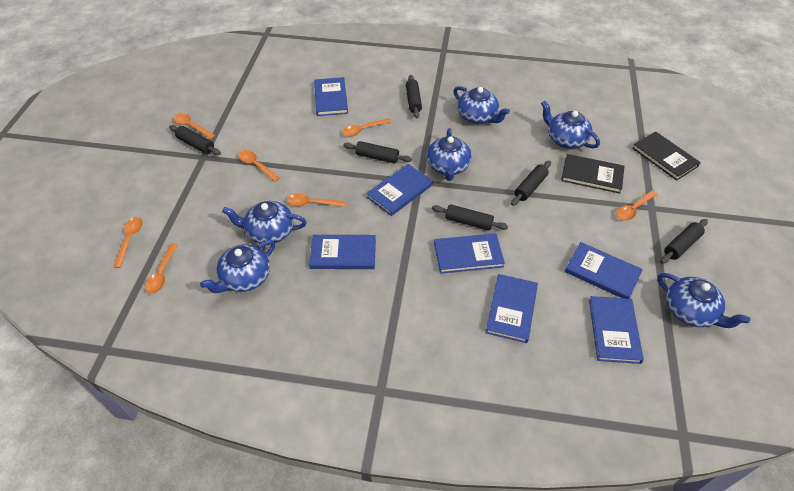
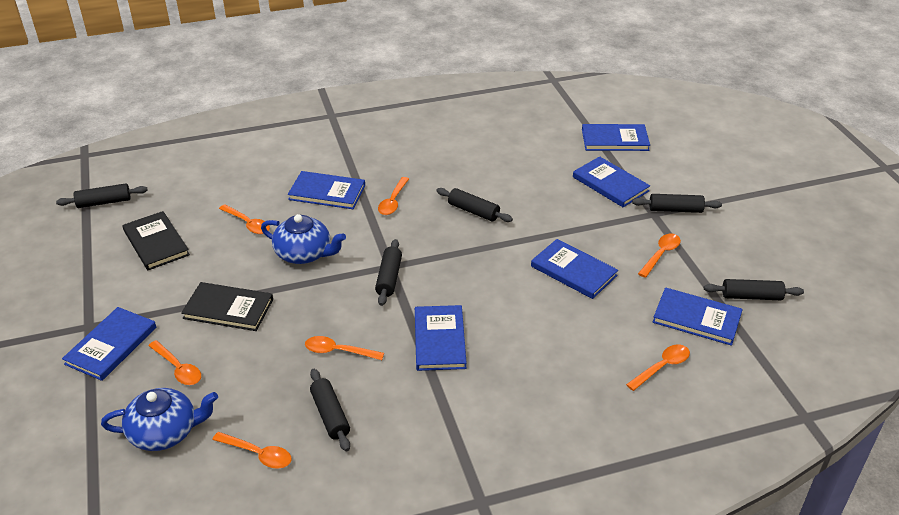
blue teapot: 6 -> 2

